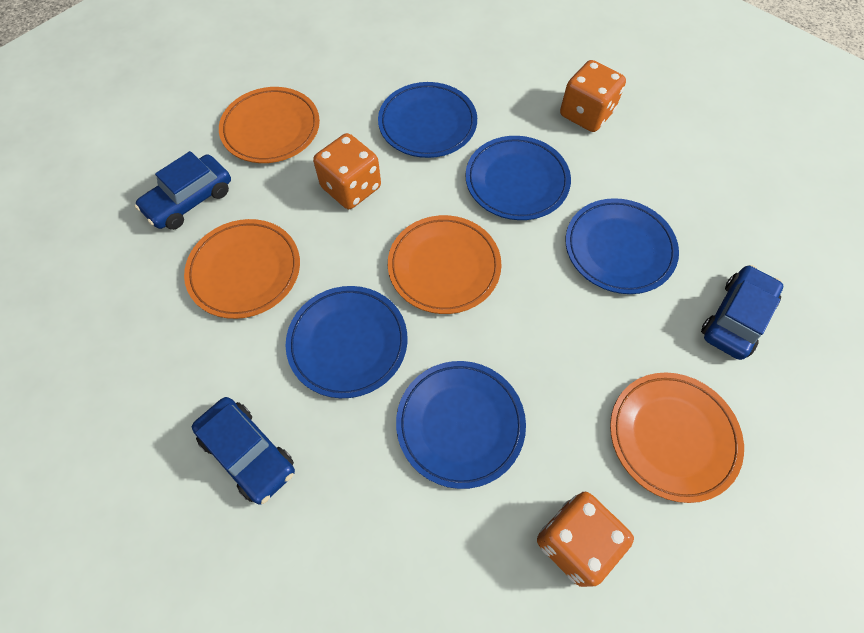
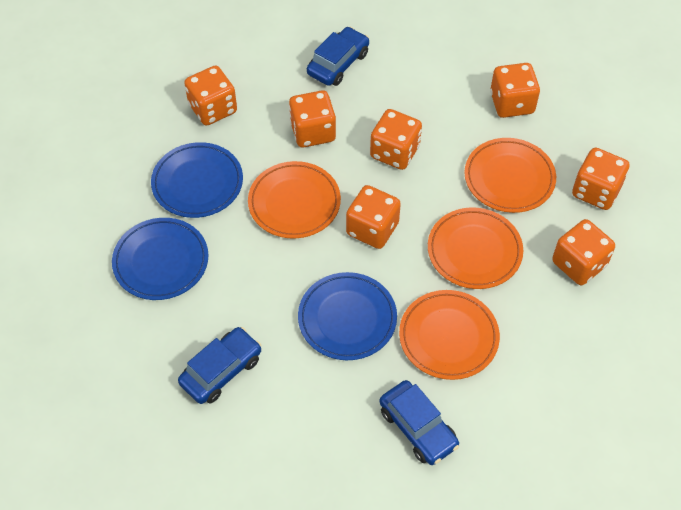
blue plate: 5 -> 3
orange dice: 3 -> 7

